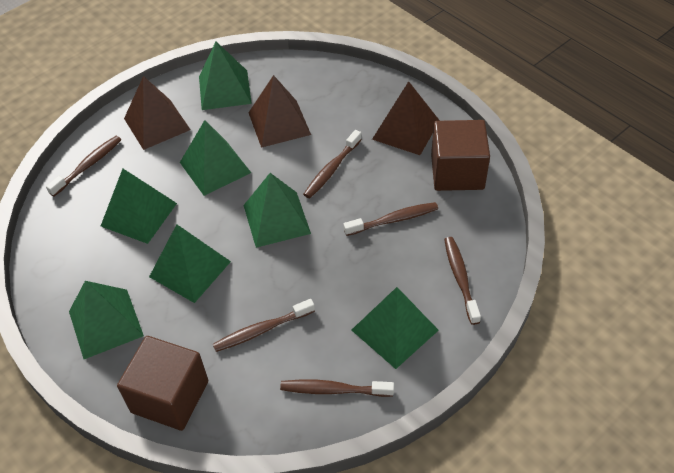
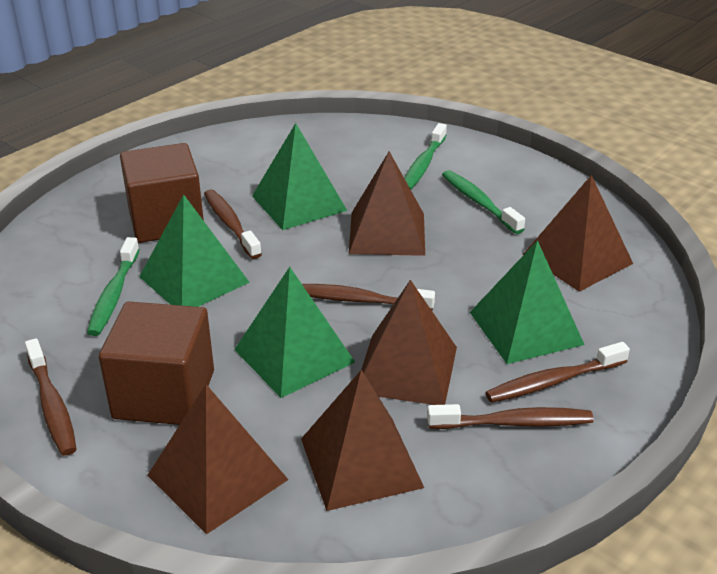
brown pyramid: 3 -> 5
brown toothbrush: 6 -> 5
green pyramid: 7 -> 4
green toothbrush: 0 -> 3

